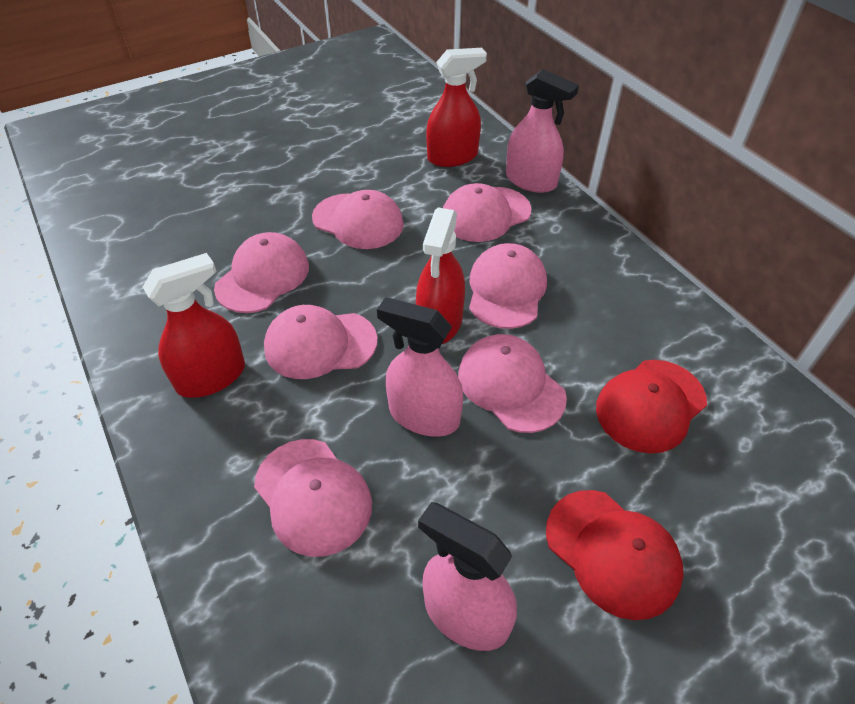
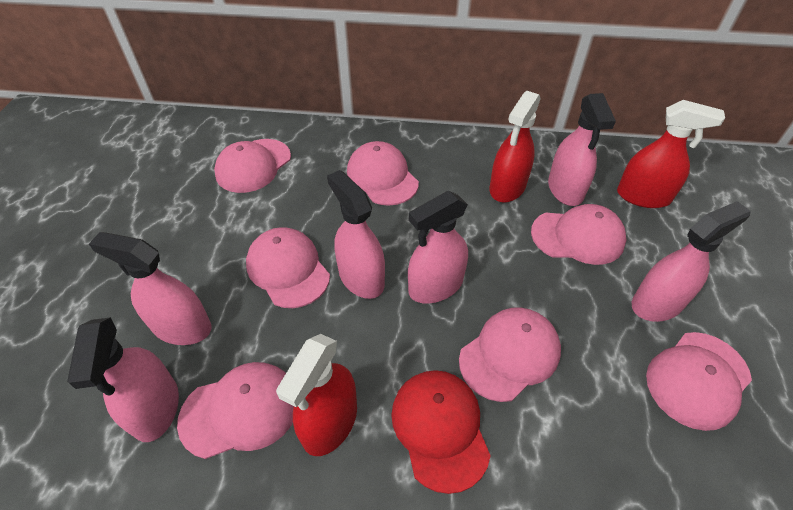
pink spray bottle: 3 -> 6
red cap: 2 -> 1

